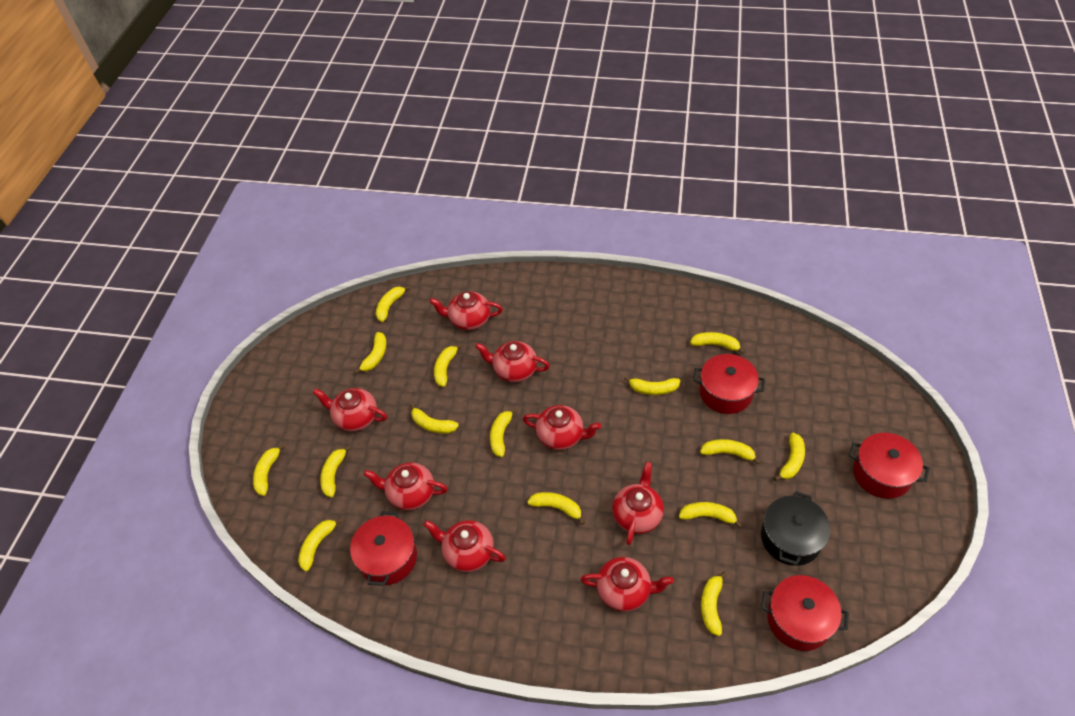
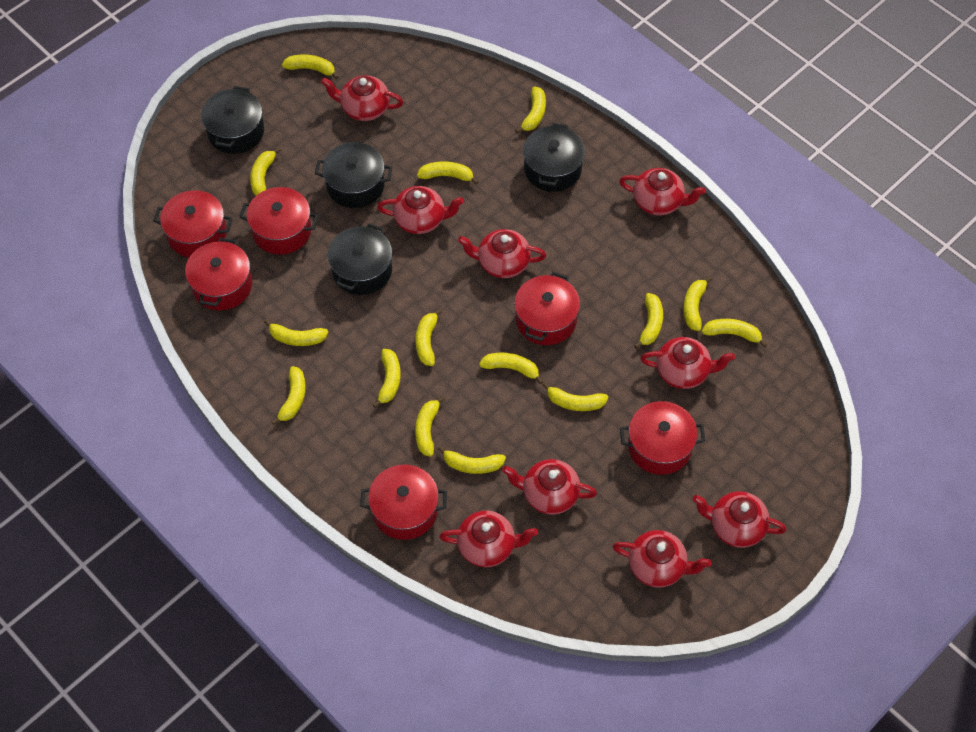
black pot: 1 -> 4
red pot: 4 -> 6
red teapot: 8 -> 9

